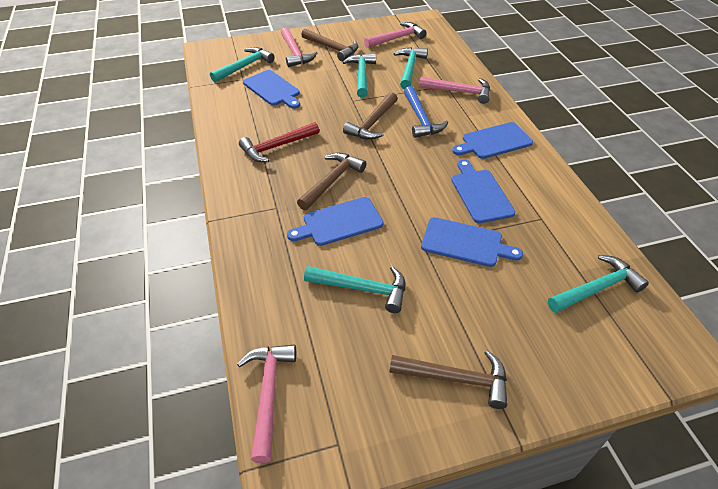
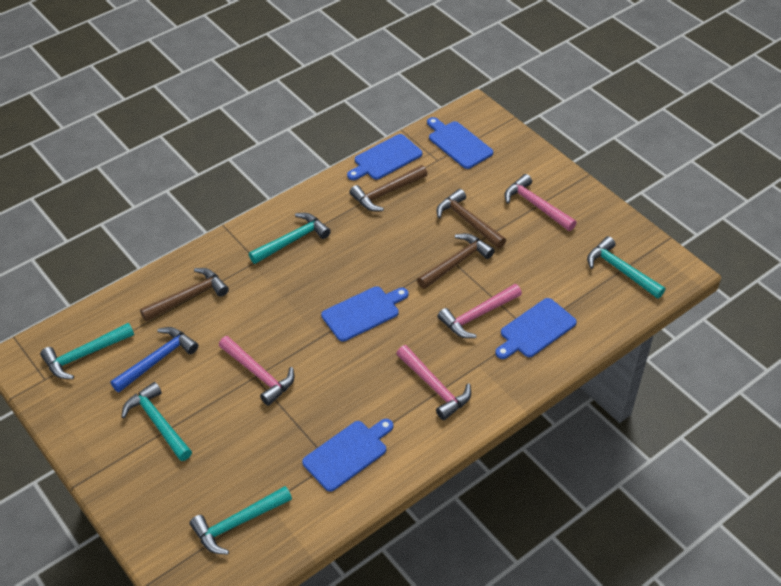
red hammer: 1 -> 0

